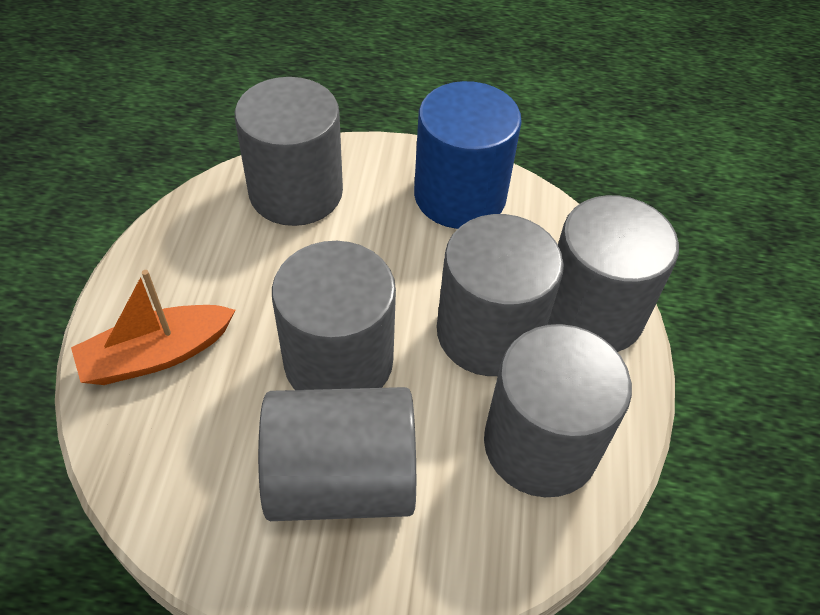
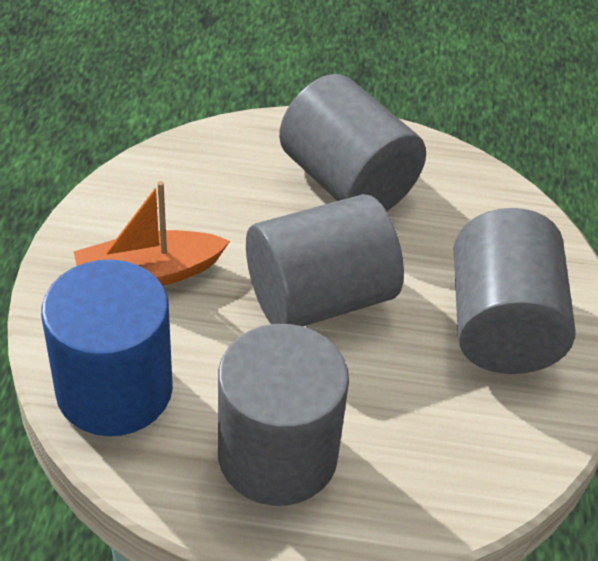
grey cylinder: 6 -> 4

